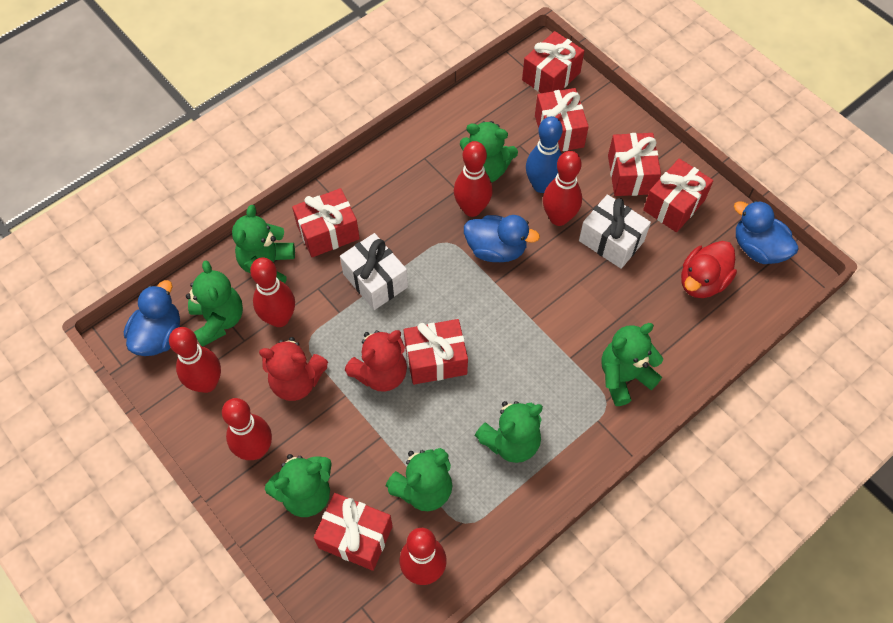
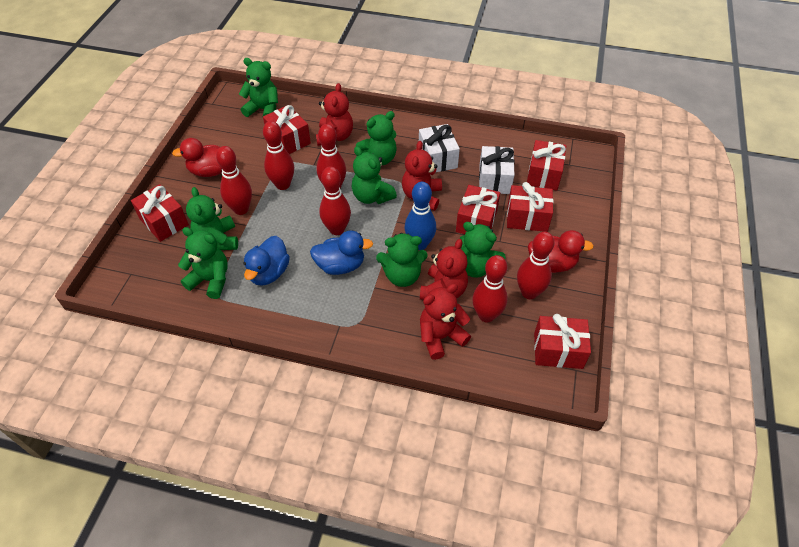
blue duck: 3 -> 2
red duck: 1 -> 2
red gift: 7 -> 6
red teddy bear: 2 -> 4

